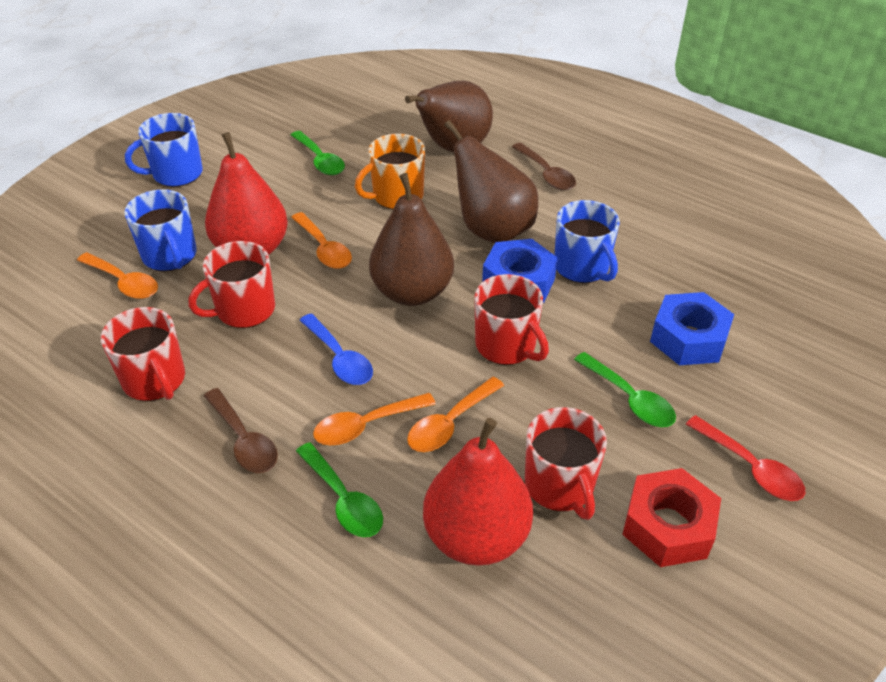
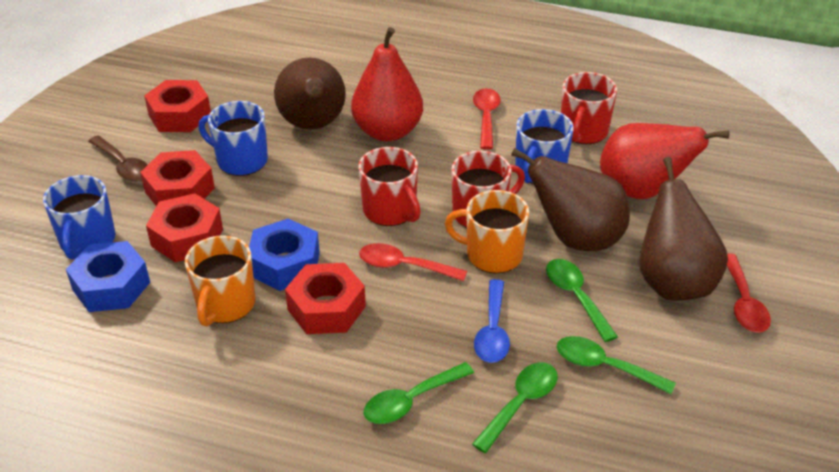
brown spoon: 2 -> 1
green spoon: 3 -> 4
orange mug: 1 -> 2
orange spoon: 4 -> 0
red mug: 4 -> 3
red nut: 1 -> 4
red spoon: 1 -> 3

